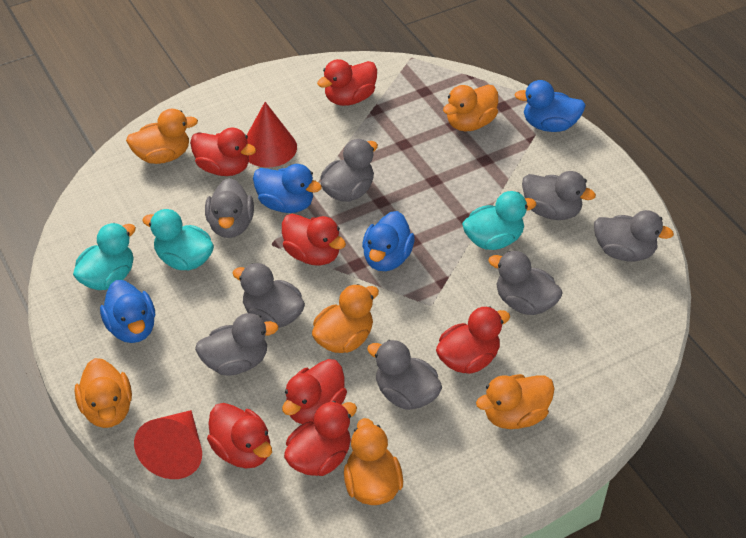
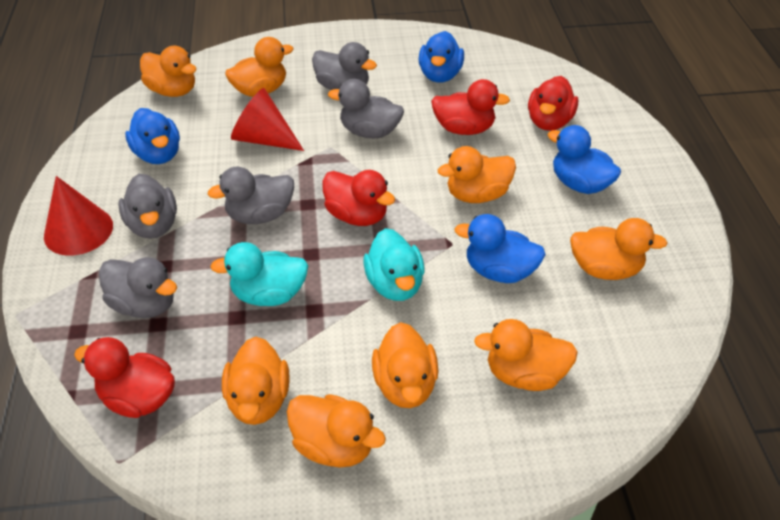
grey duck: 8 -> 5
orange duck: 6 -> 8
red duck: 7 -> 4
turquoise duck: 3 -> 2

